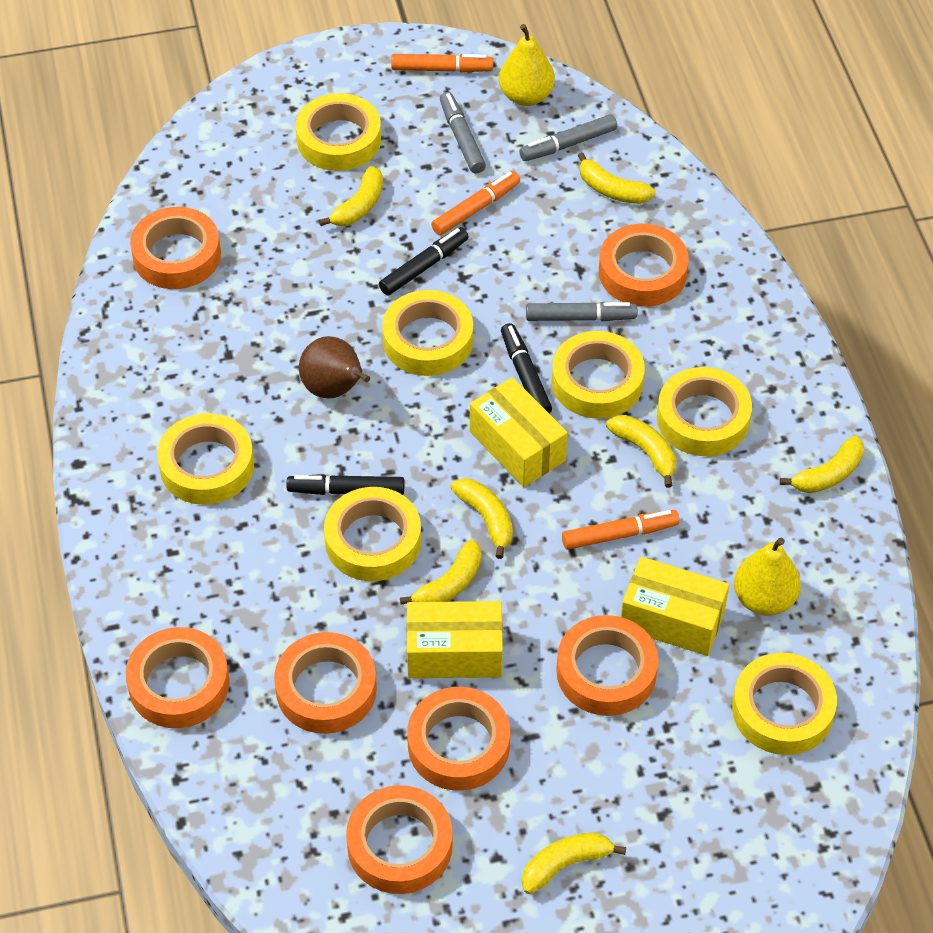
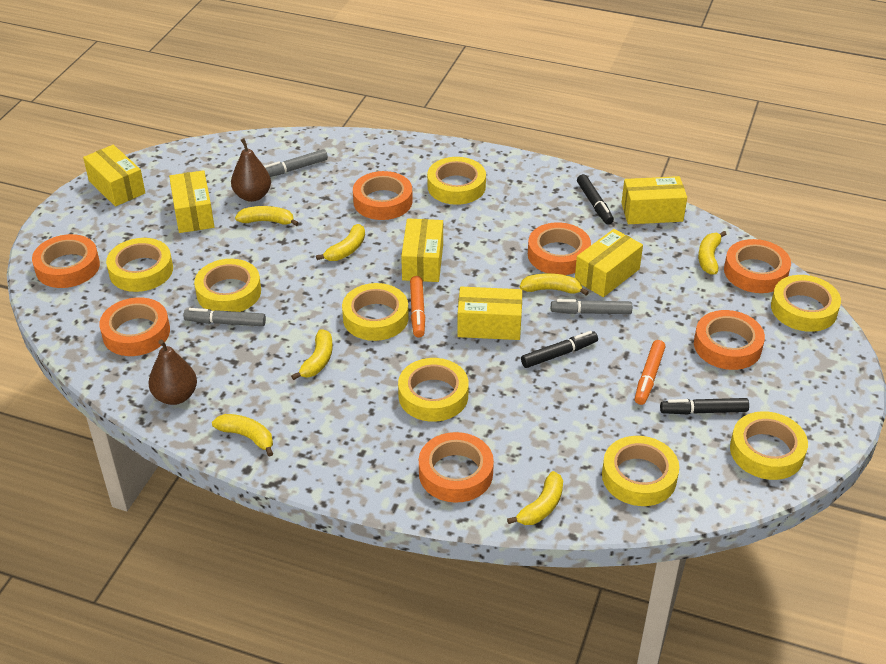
brown pear: 1 -> 2
orange marker: 3 -> 2
yellow box: 3 -> 6
yellow pear: 2 -> 0
yellow tape: 7 -> 8

